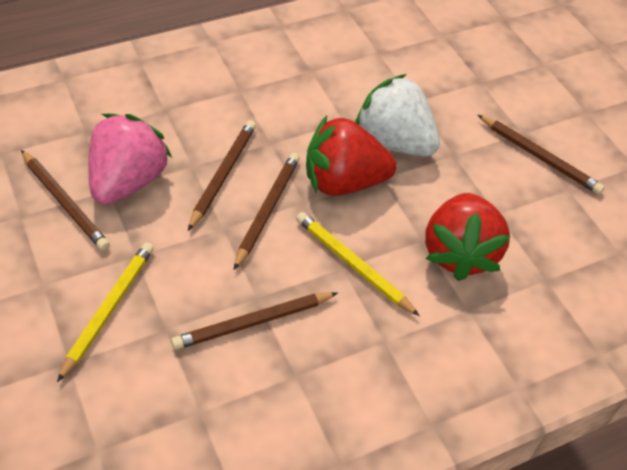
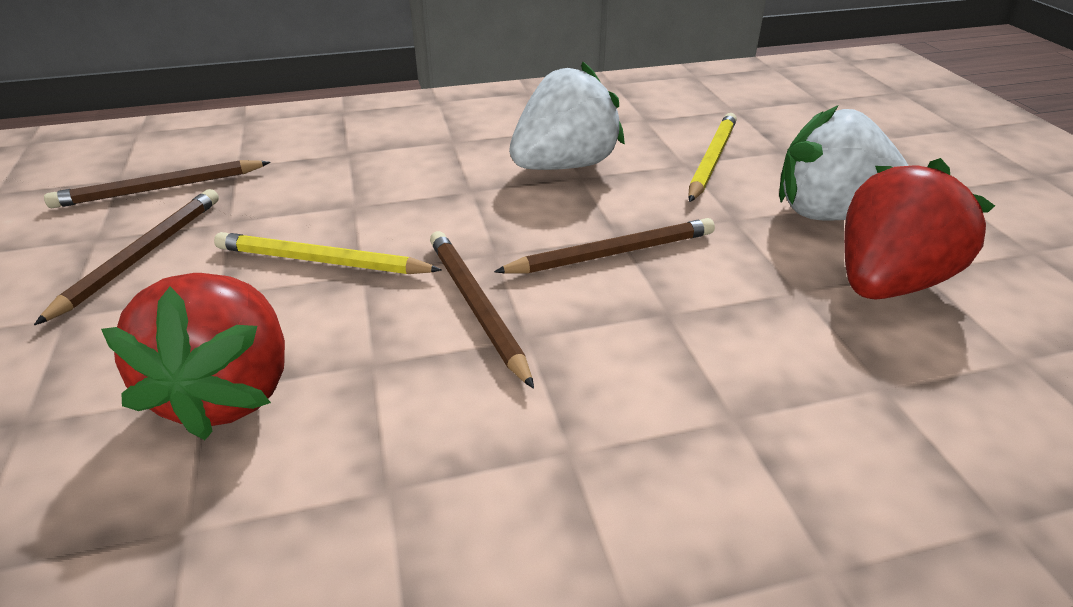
brown pencil: 5 -> 4
pink strawberry: 1 -> 0
white strawberry: 1 -> 2

